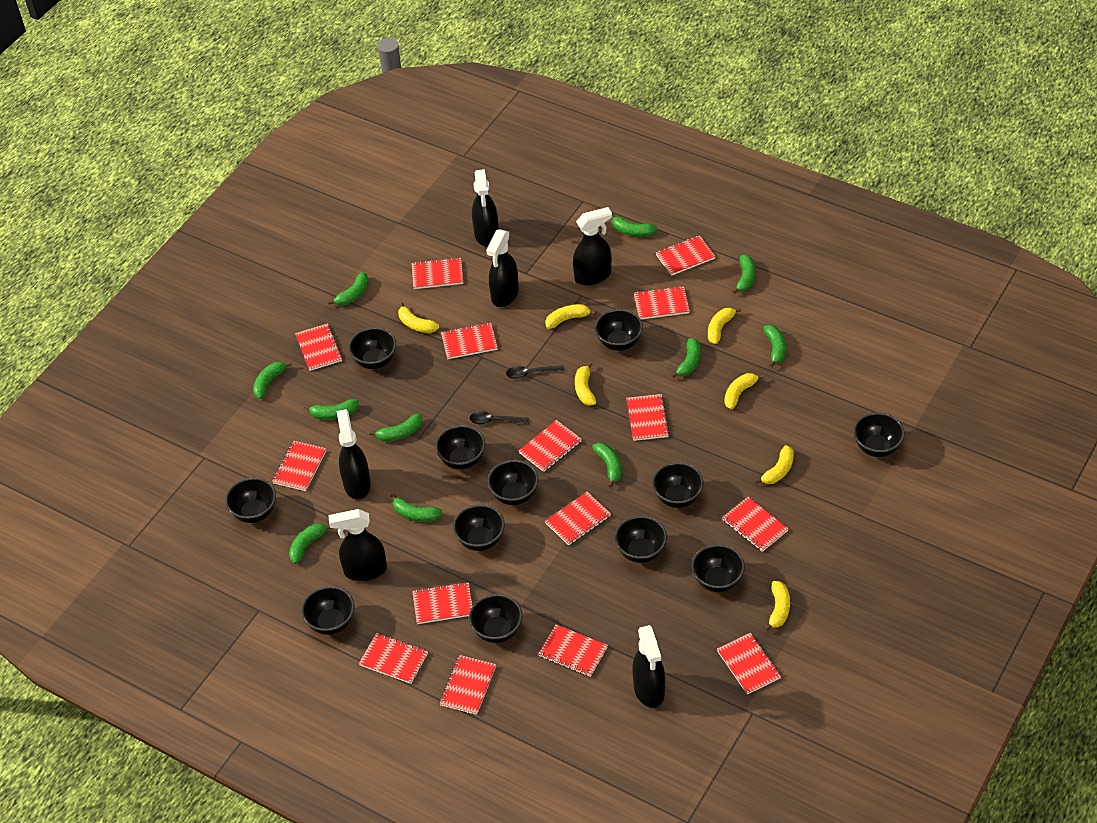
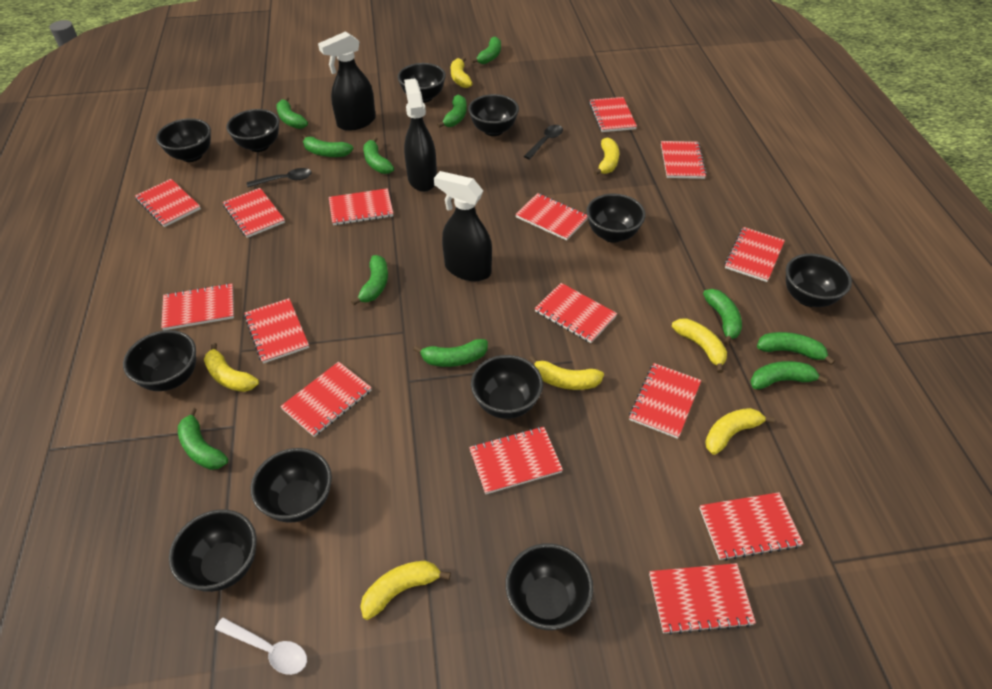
black bowl: 12 -> 11
black spray bottle: 6 -> 3
white spoon: 0 -> 1

